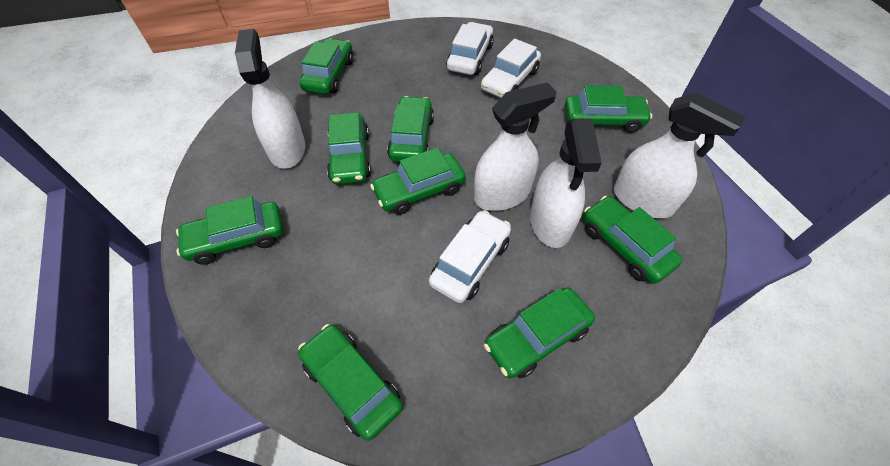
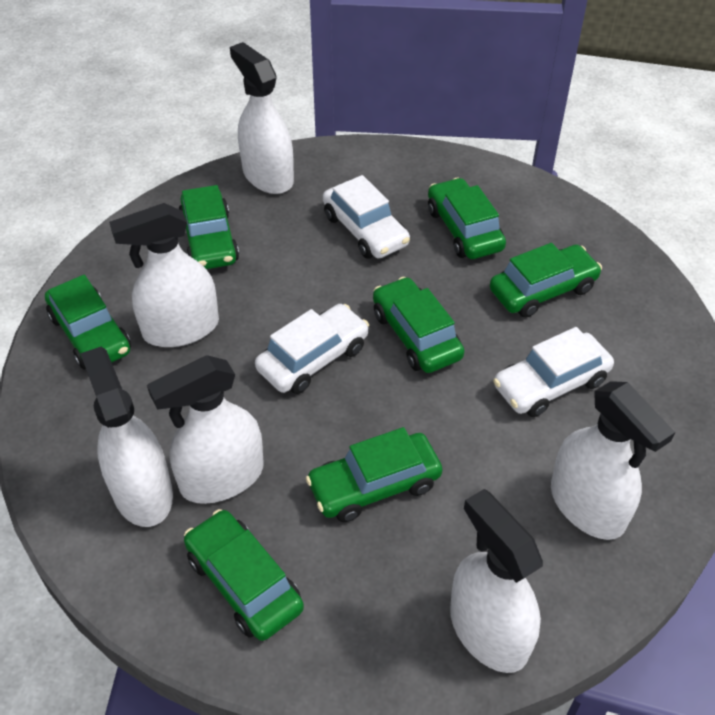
green car: 9 -> 7
white spray bottle: 4 -> 6

